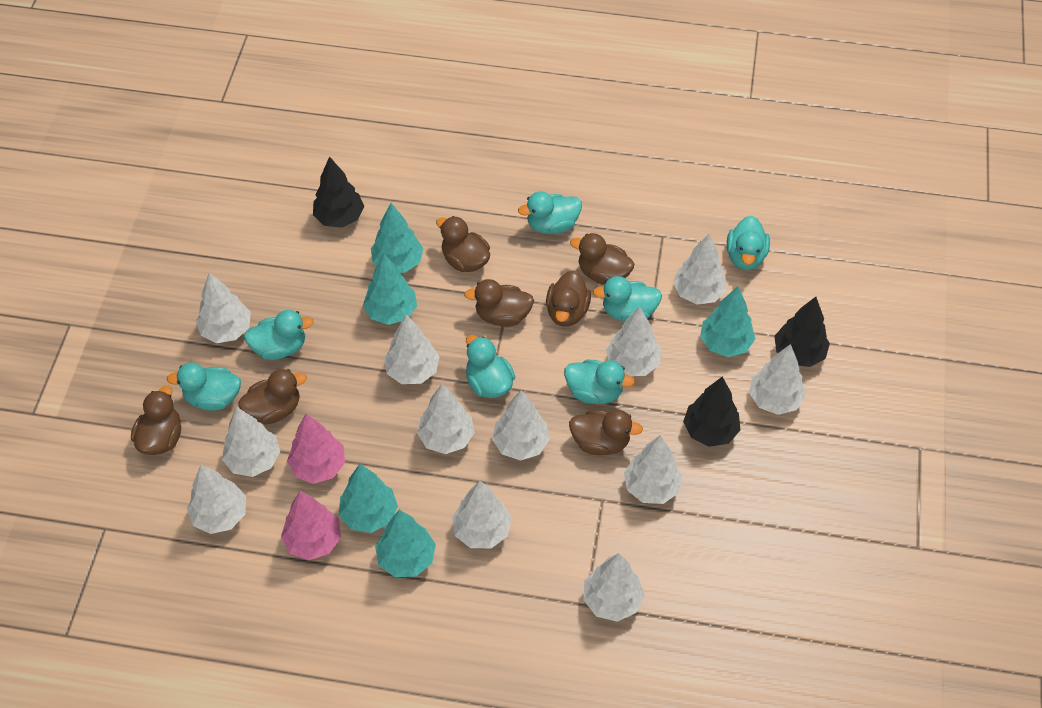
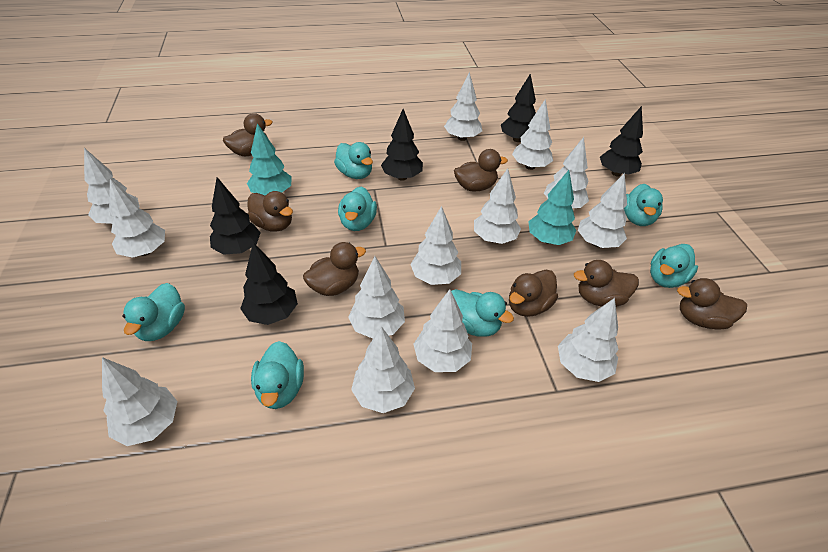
black tree: 3 -> 5
pink tree: 2 -> 0
turquoise tree: 5 -> 2
white tree: 12 -> 13

